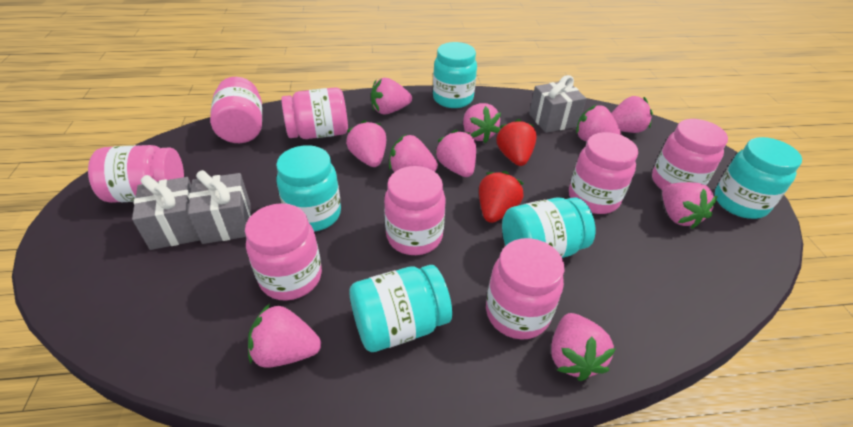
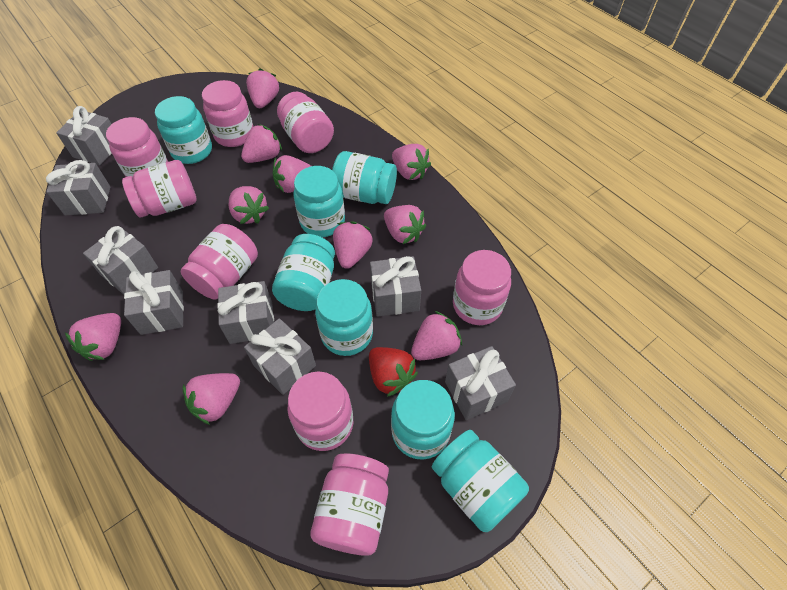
grey gift: 3 -> 8
red strawberry: 2 -> 1
turquoise jar: 5 -> 7

